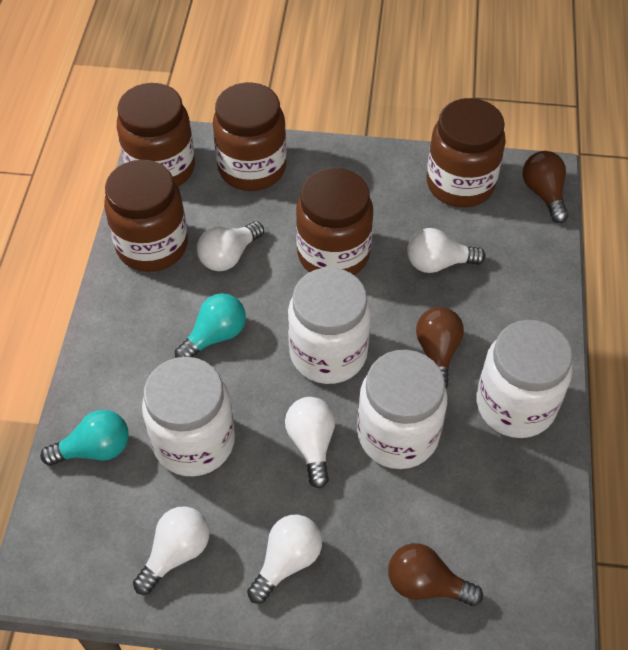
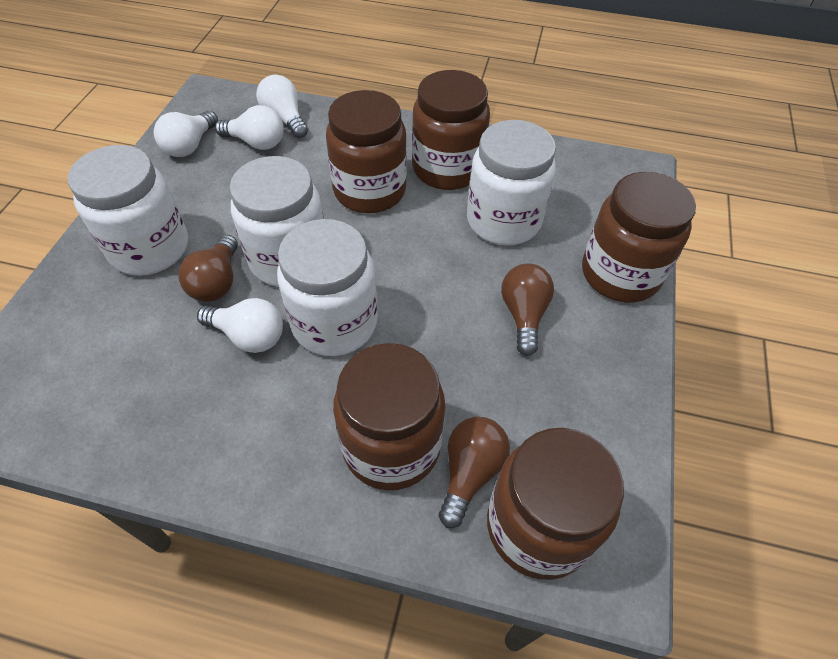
turquoise light bulb: 2 -> 0
white light bulb: 5 -> 4

